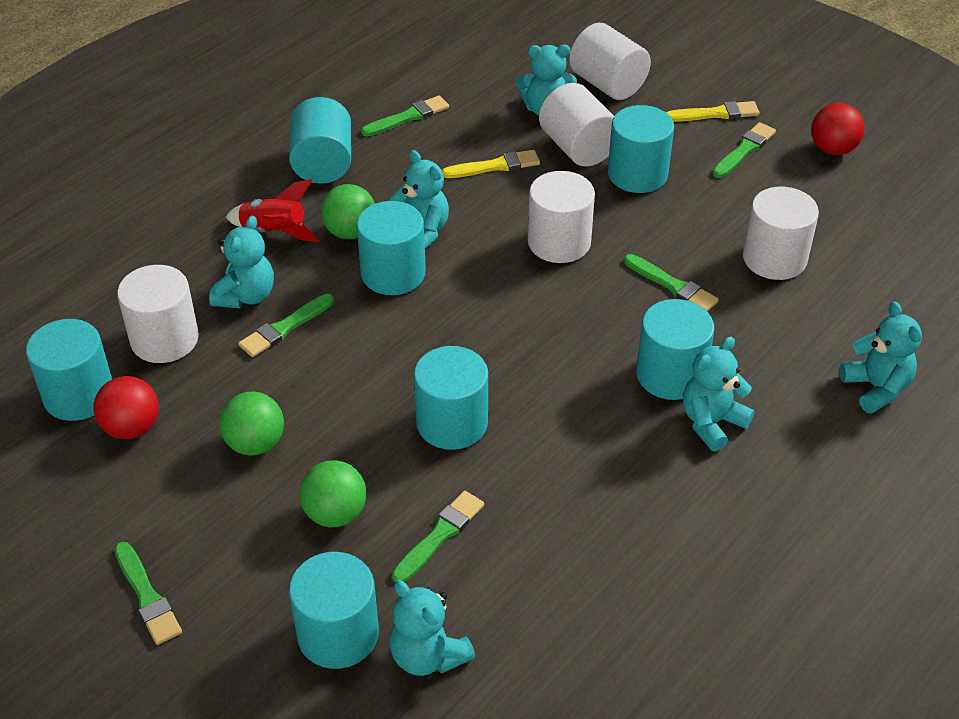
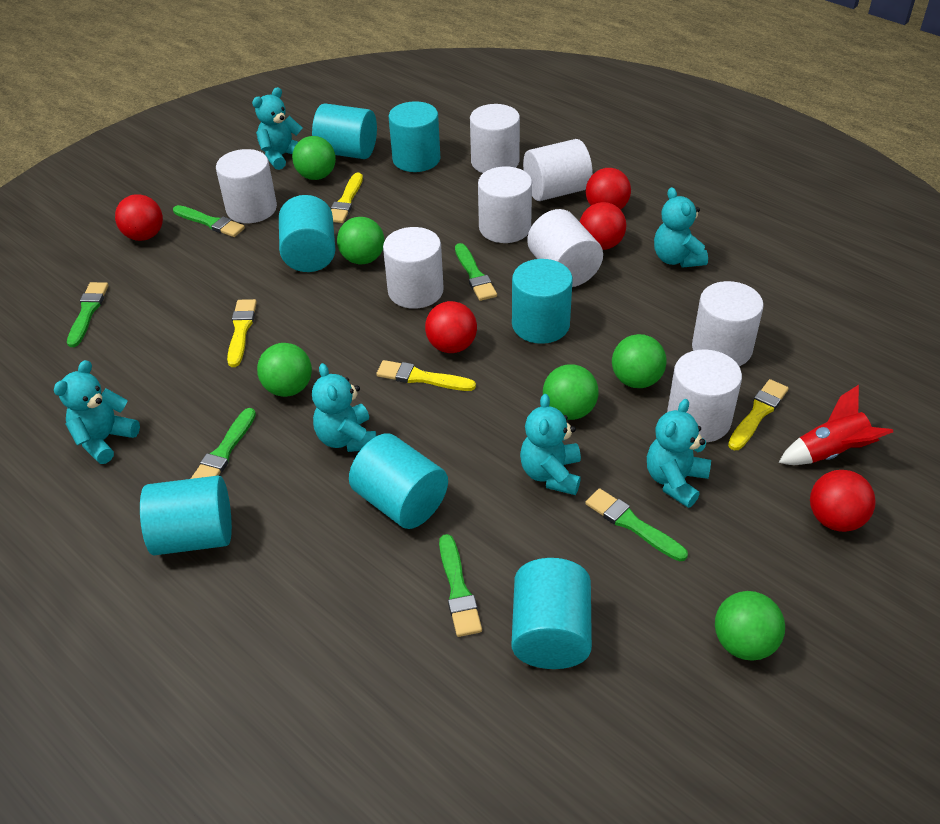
green ball: 3 -> 6
red ball: 2 -> 5
white cylinder: 5 -> 8
yellow brush: 2 -> 4

